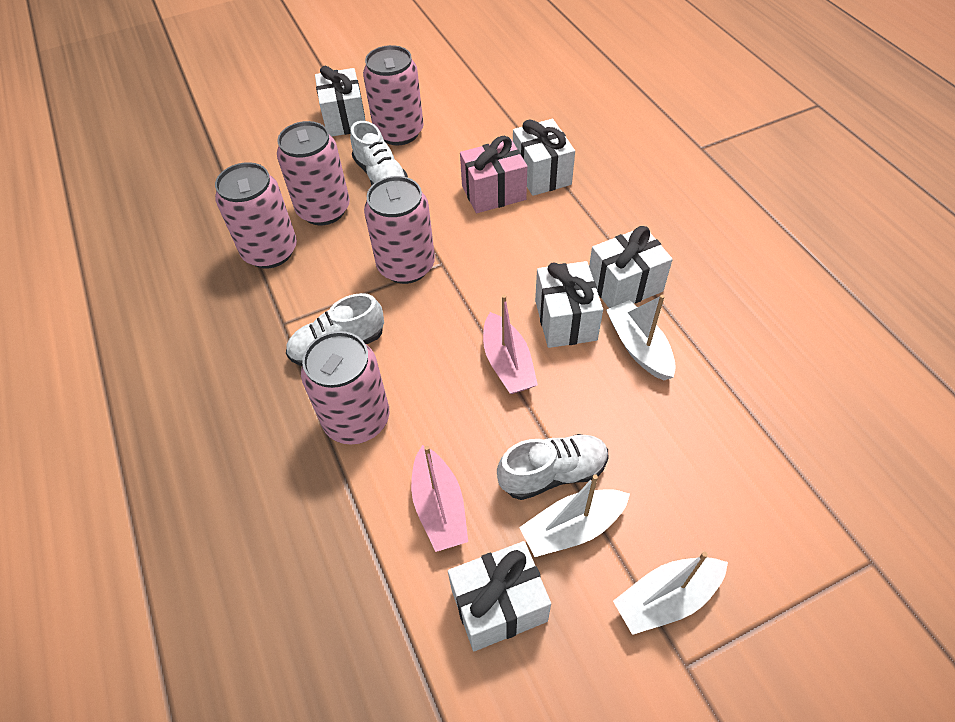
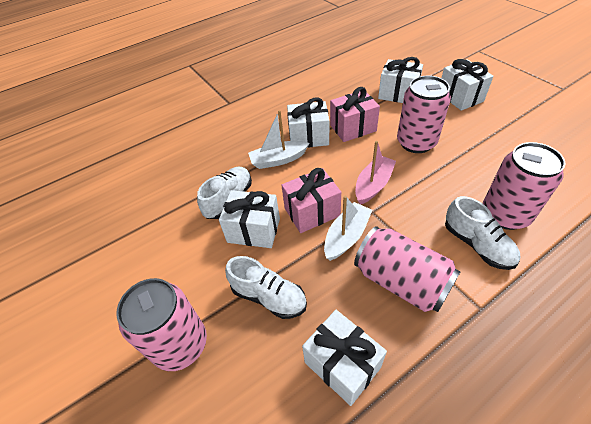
pink boat: 2 -> 1
pink can: 5 -> 4
pink gift: 1 -> 2
white boat: 3 -> 2

